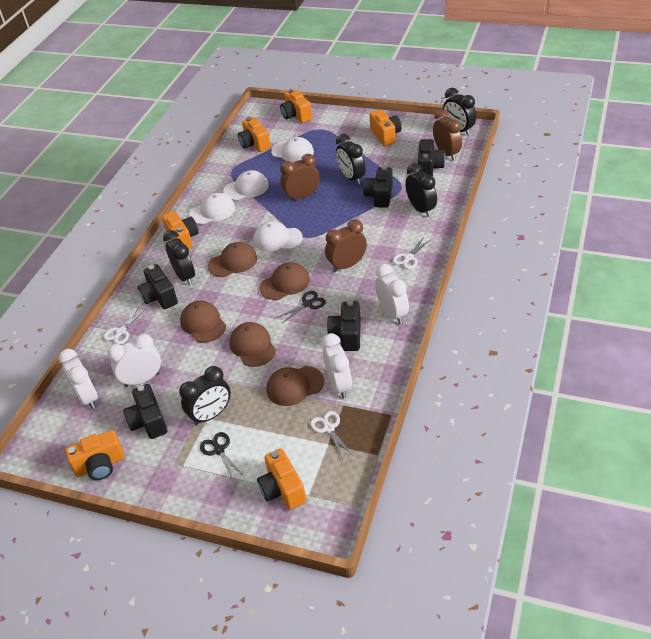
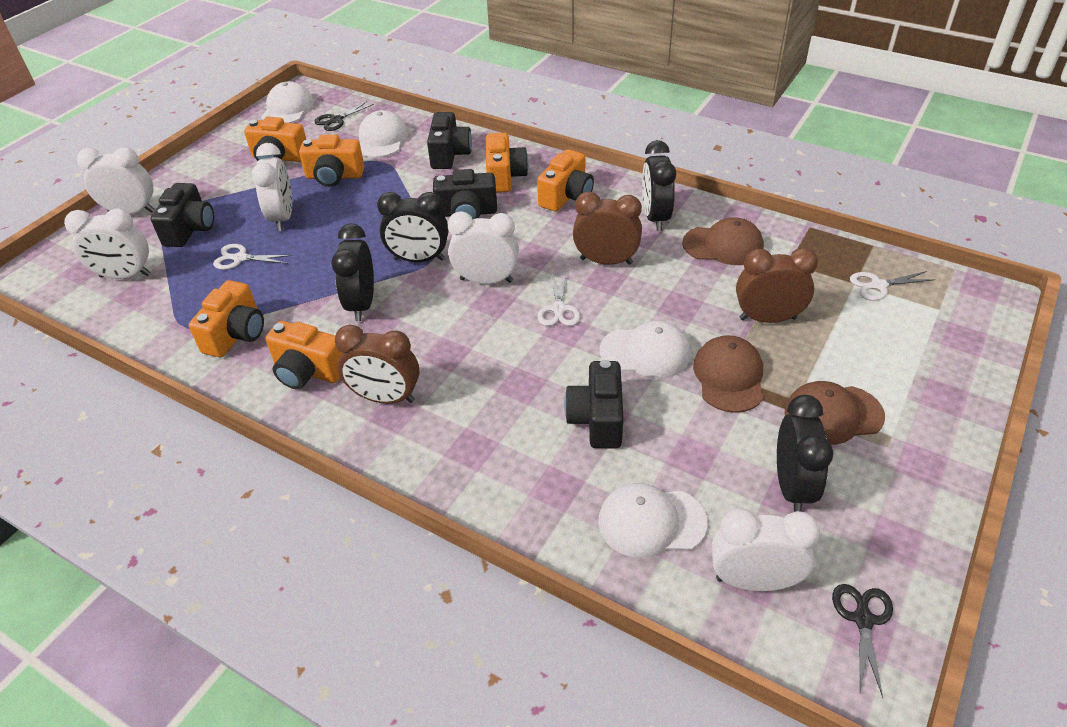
black camera: 5 -> 4
black clock: 5 -> 4
brown cap: 5 -> 3
white clock: 4 -> 5

